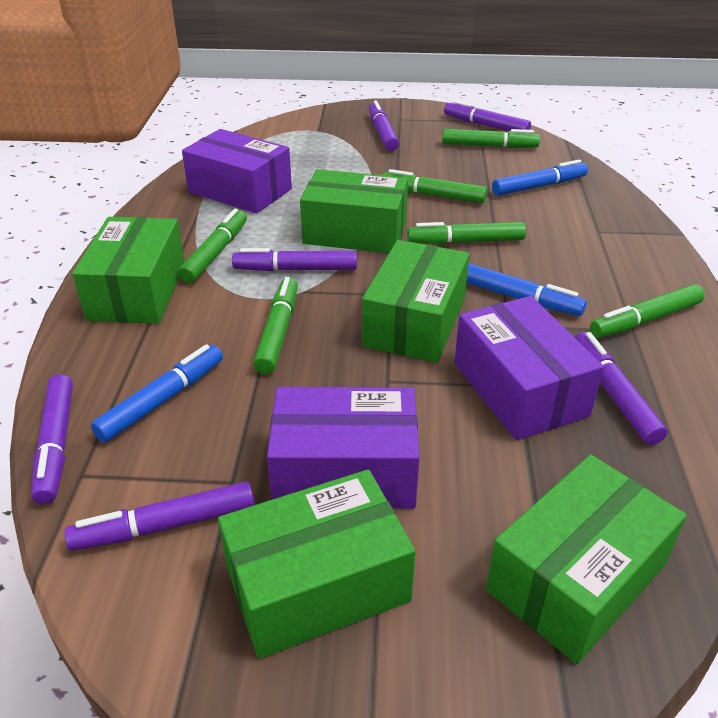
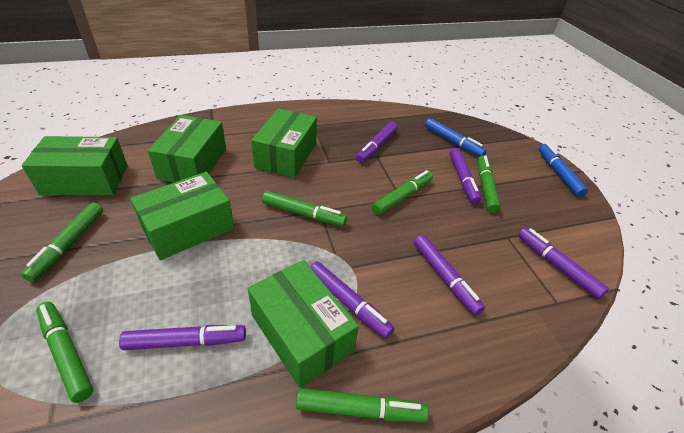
blue marker: 3 -> 2
purple box: 3 -> 0

